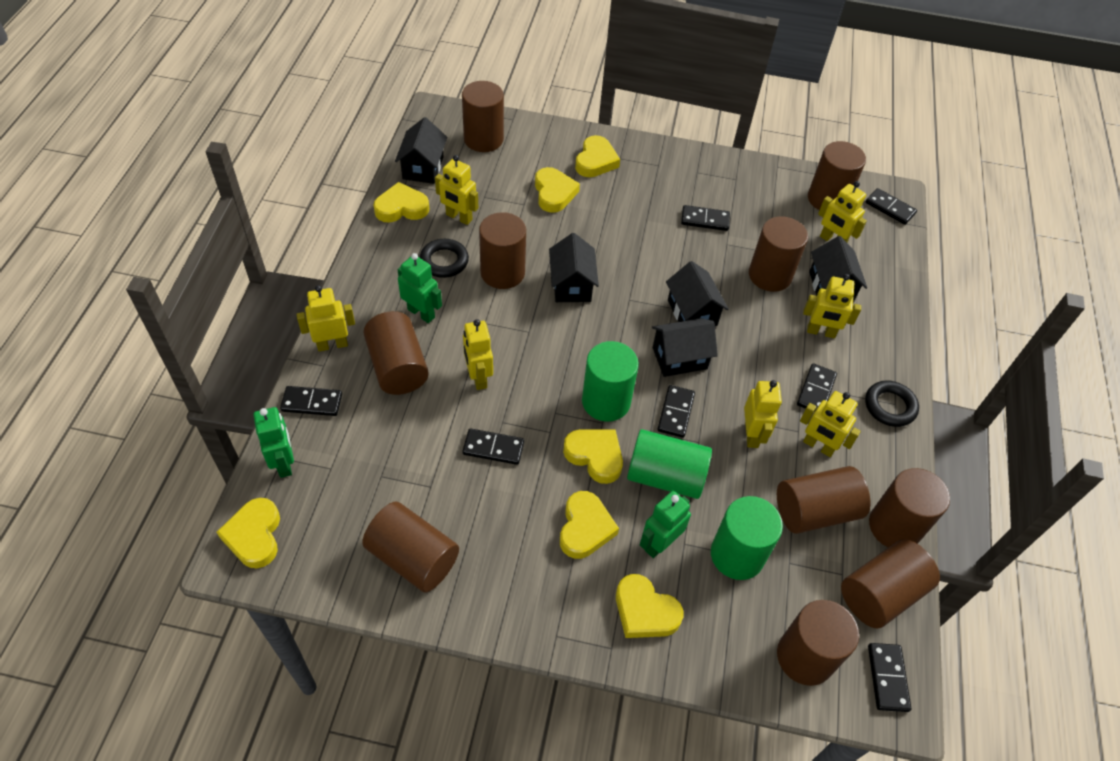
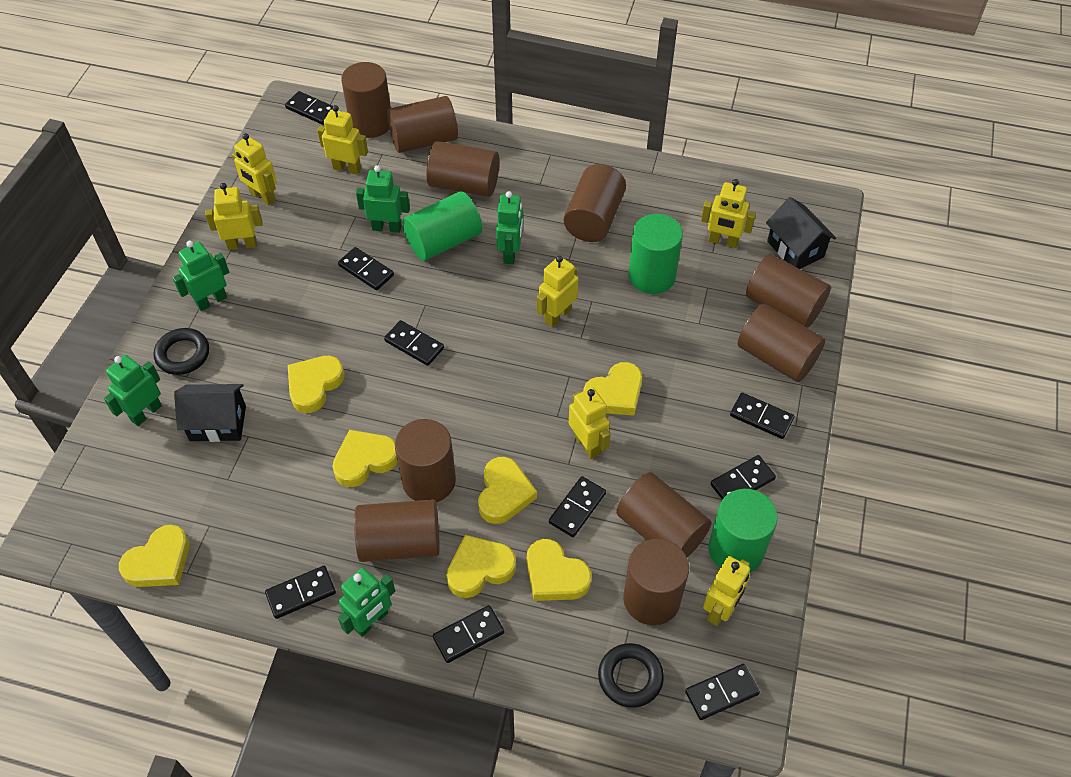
black domino: 7 -> 9
black house: 5 -> 2
green robot: 3 -> 5

